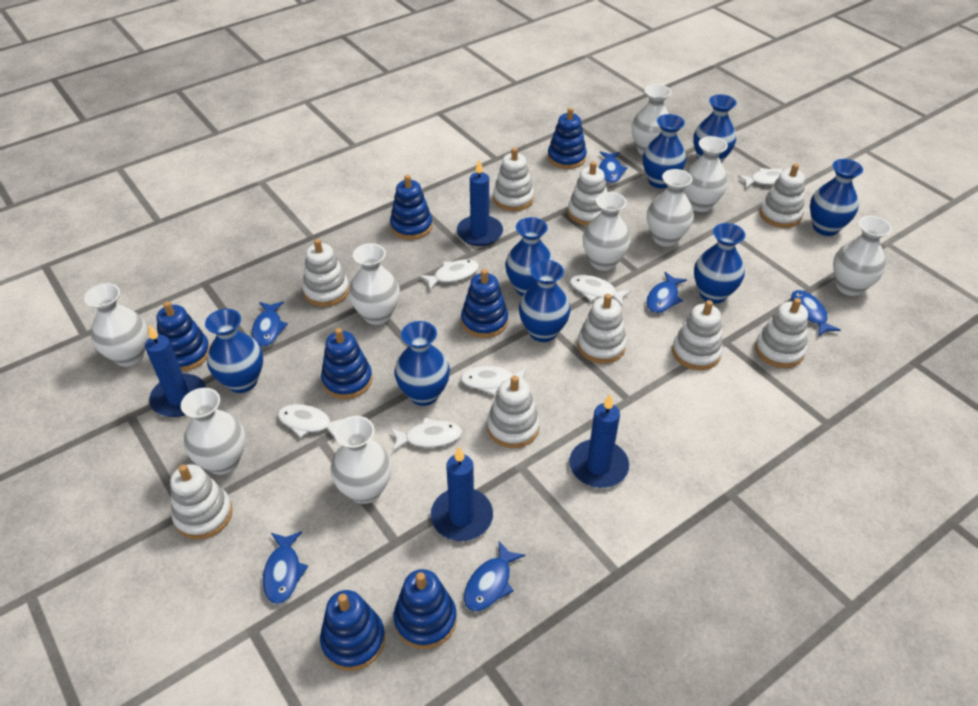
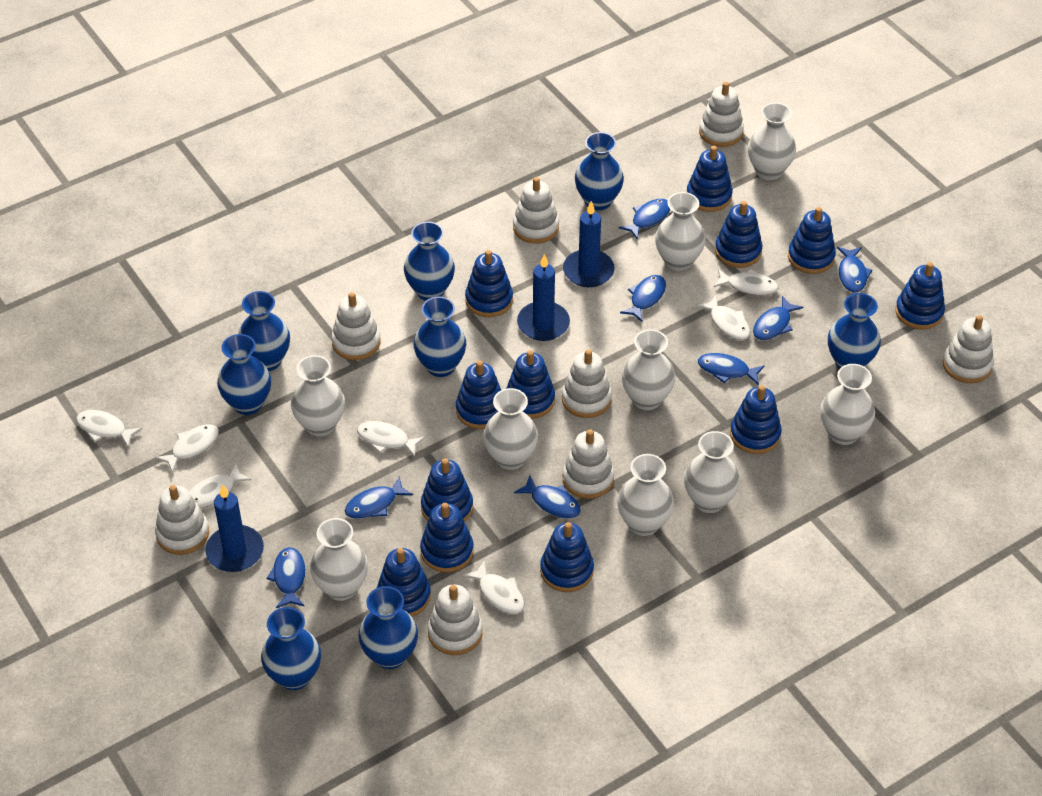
blue candle: 4 -> 3
blue fish: 6 -> 8
blue stacking toy: 7 -> 12
white fish: 6 -> 7
white stacking toy: 9 -> 8

